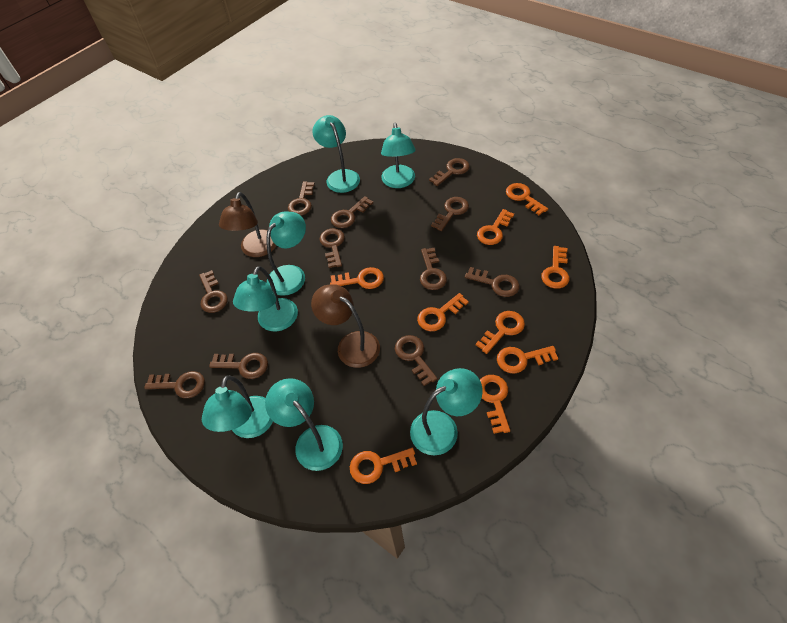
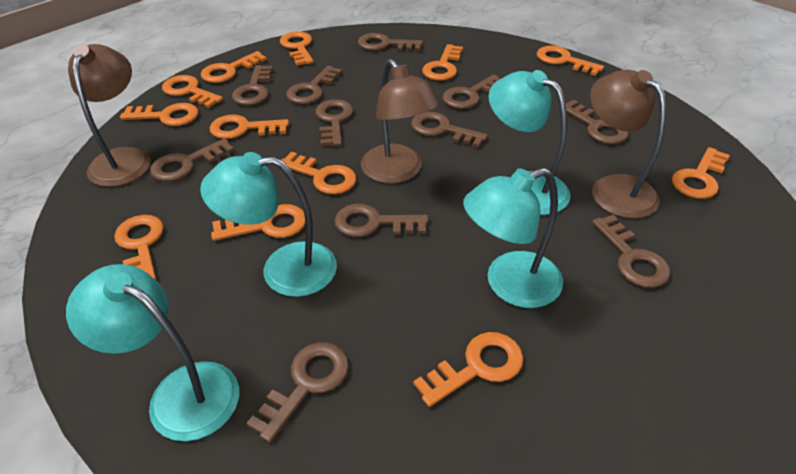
brown lamp: 2 -> 3
orange key: 9 -> 12
turquoise lamp: 7 -> 4

